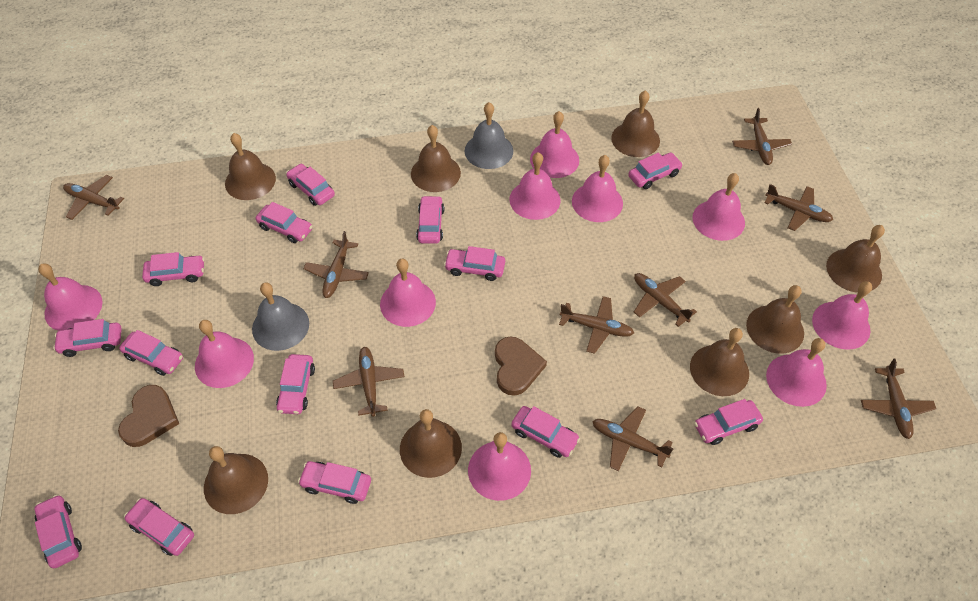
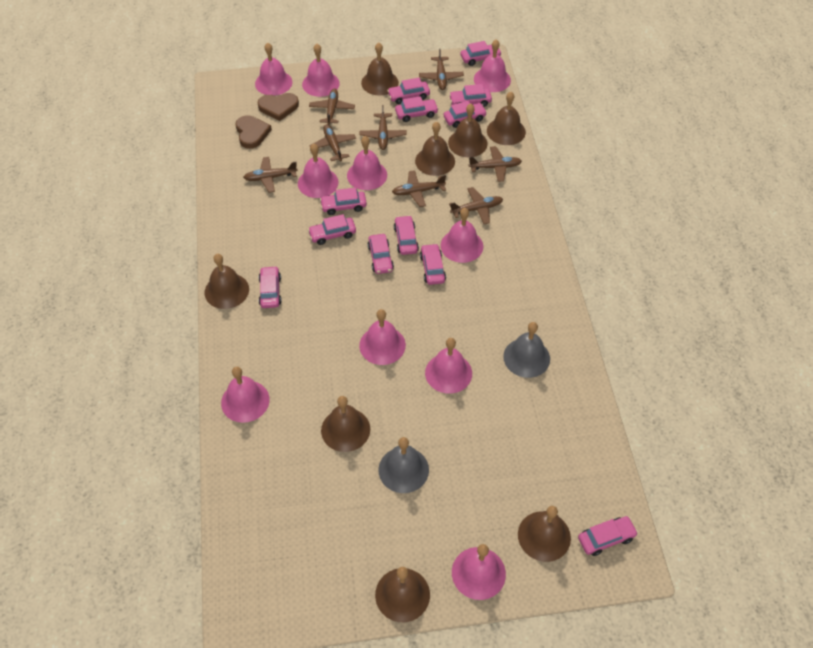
brown plane: 9 -> 8
pink car: 14 -> 12

